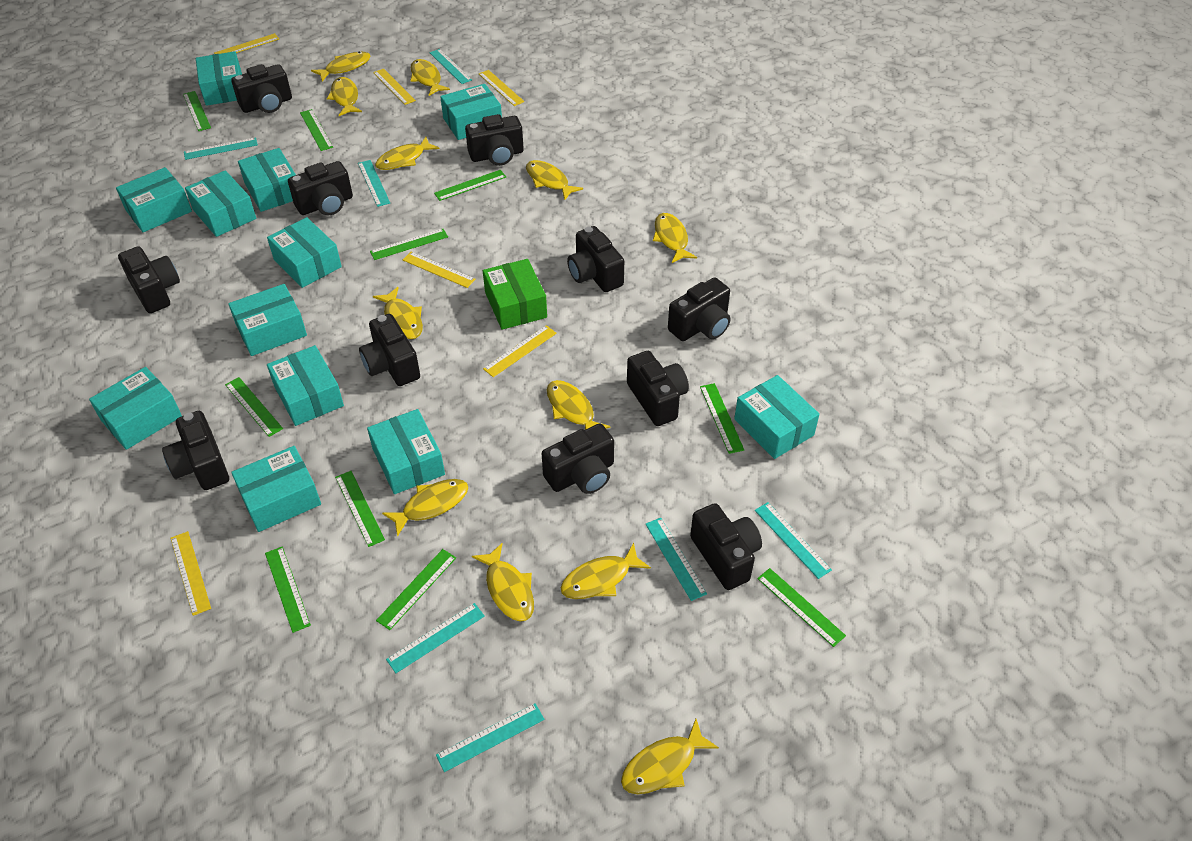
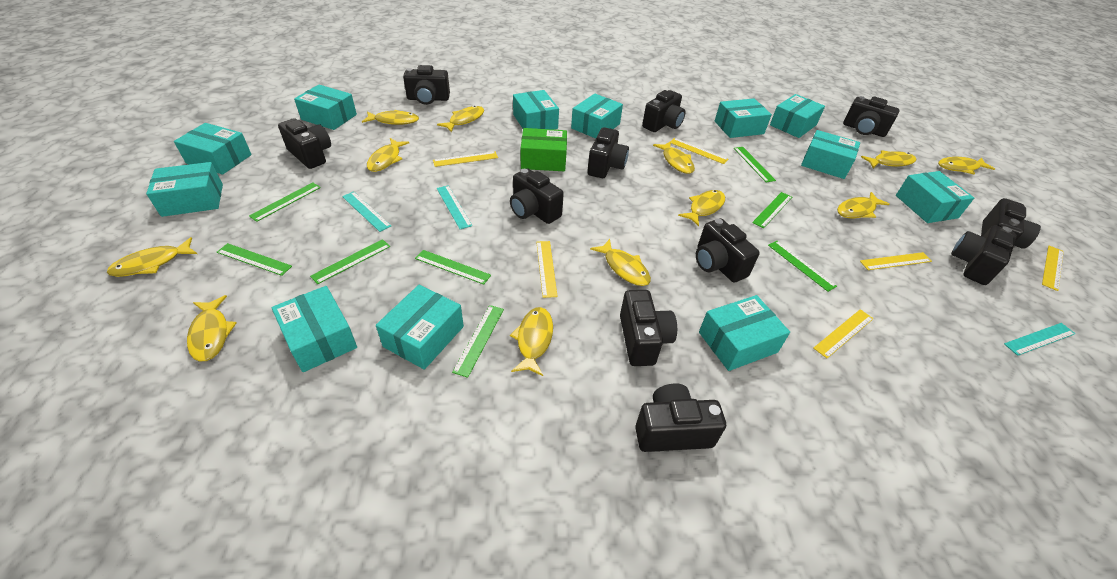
green ruler: 10 -> 8
turquoise ruler: 7 -> 3

